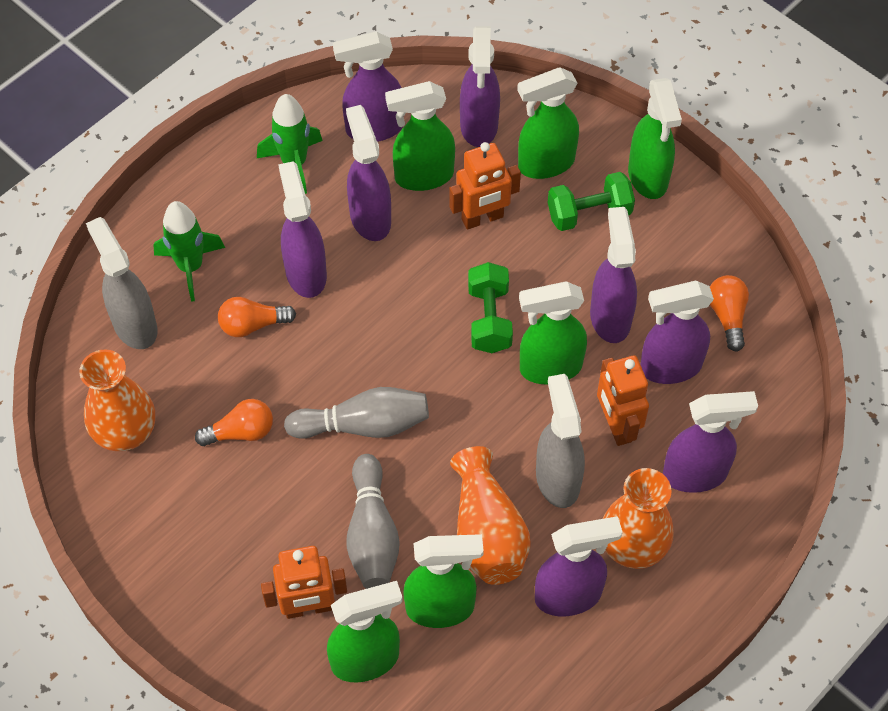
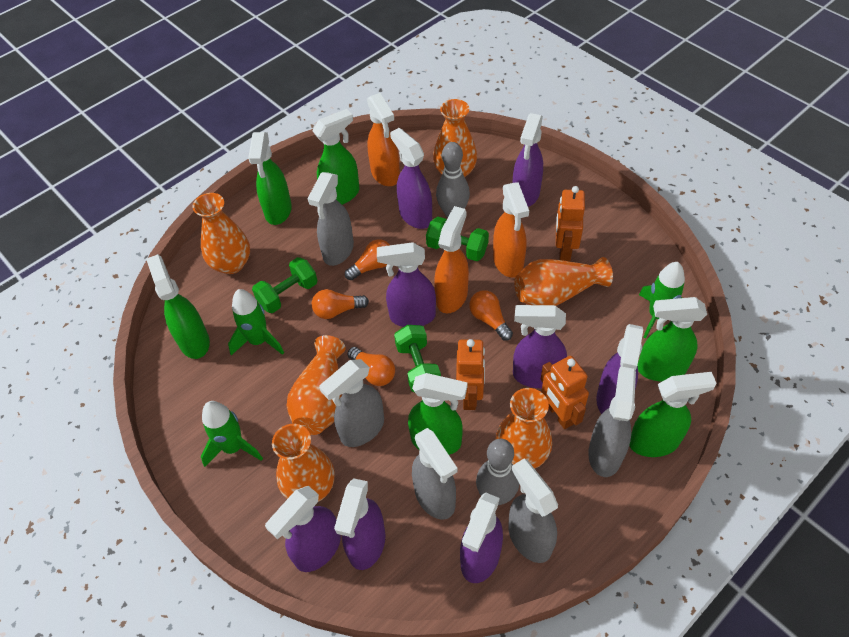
green dumbbell: 2 -> 3
green rocket: 2 -> 3
grey spray bottle: 2 -> 5
orange light bulb: 3 -> 4
orange spray bottle: 0 -> 3
orange vase: 3 -> 6

